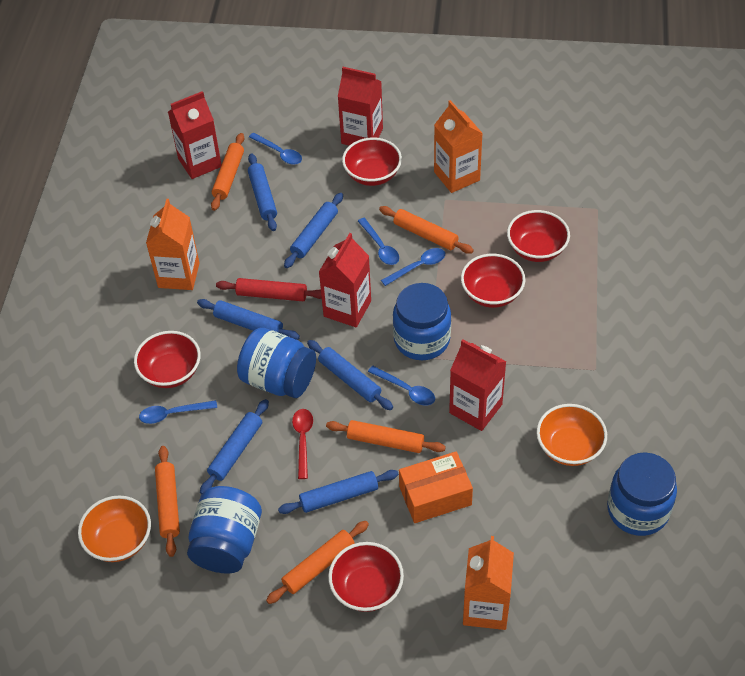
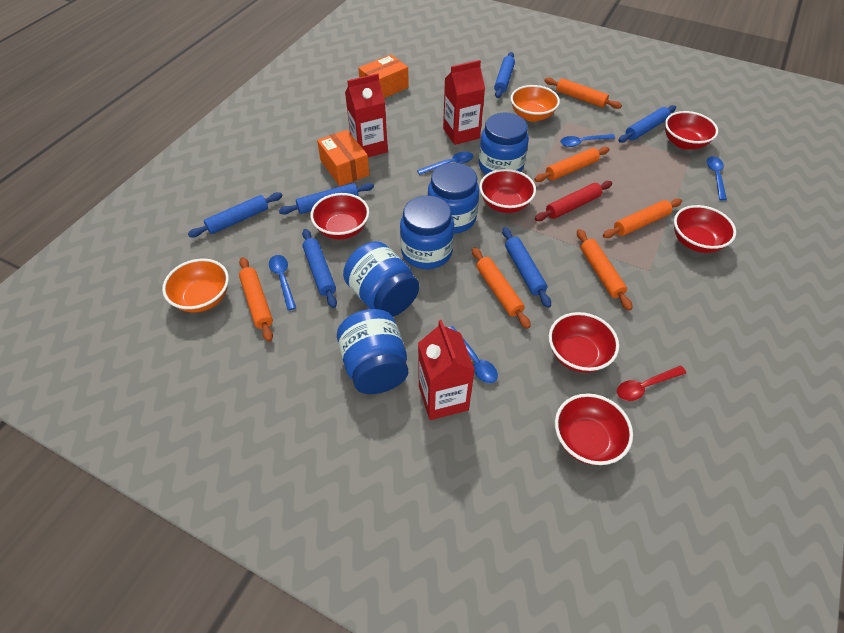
blue jar: 4 -> 5
orange box: 1 -> 2
orange carton: 3 -> 0
orange rolling pin: 5 -> 6
red bowl: 5 -> 6
red carton: 4 -> 3

